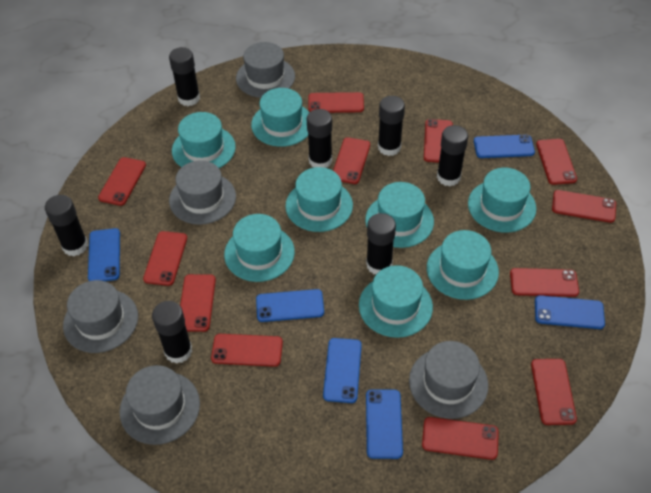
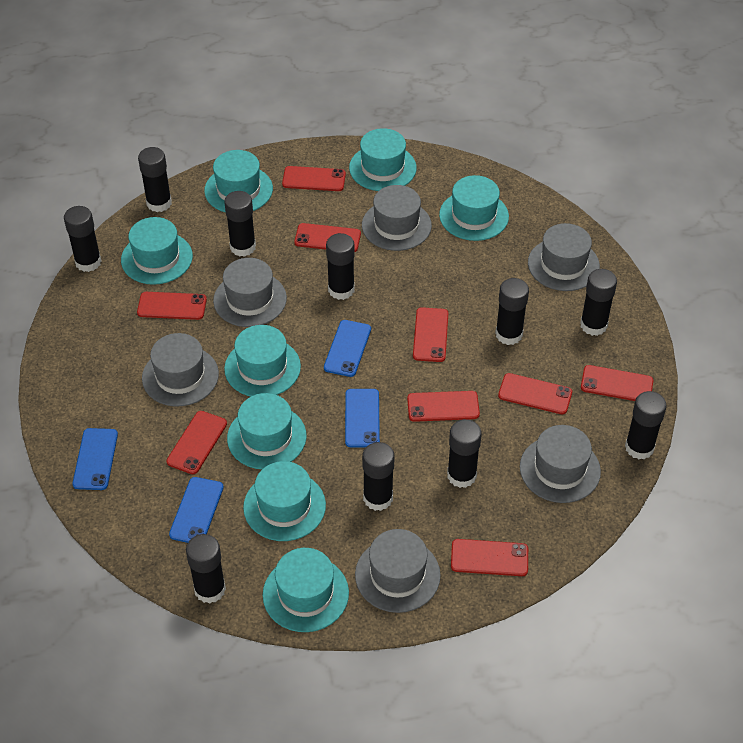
black glue stick: 7 -> 10
blue phone: 6 -> 4
grey hat: 5 -> 6
red phone: 12 -> 9

